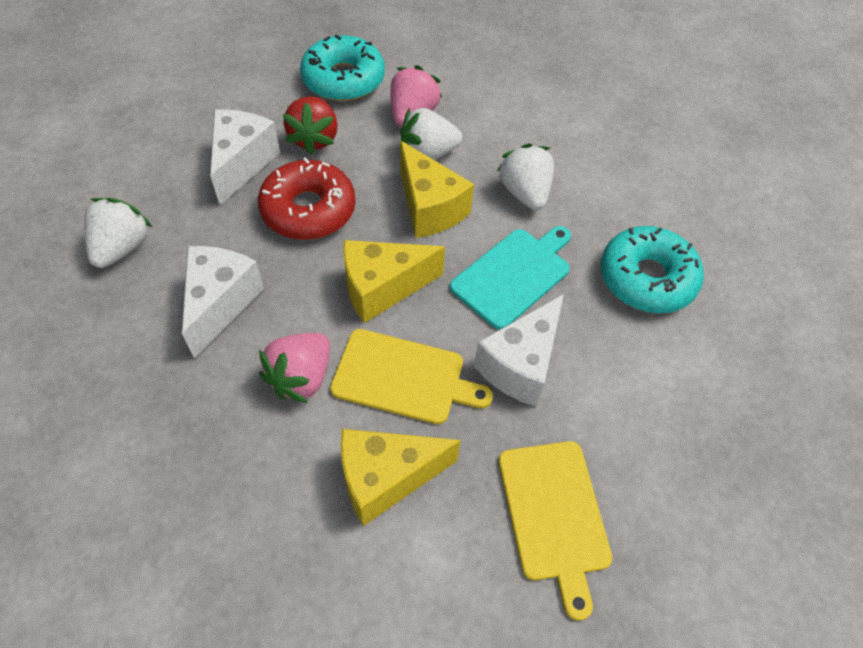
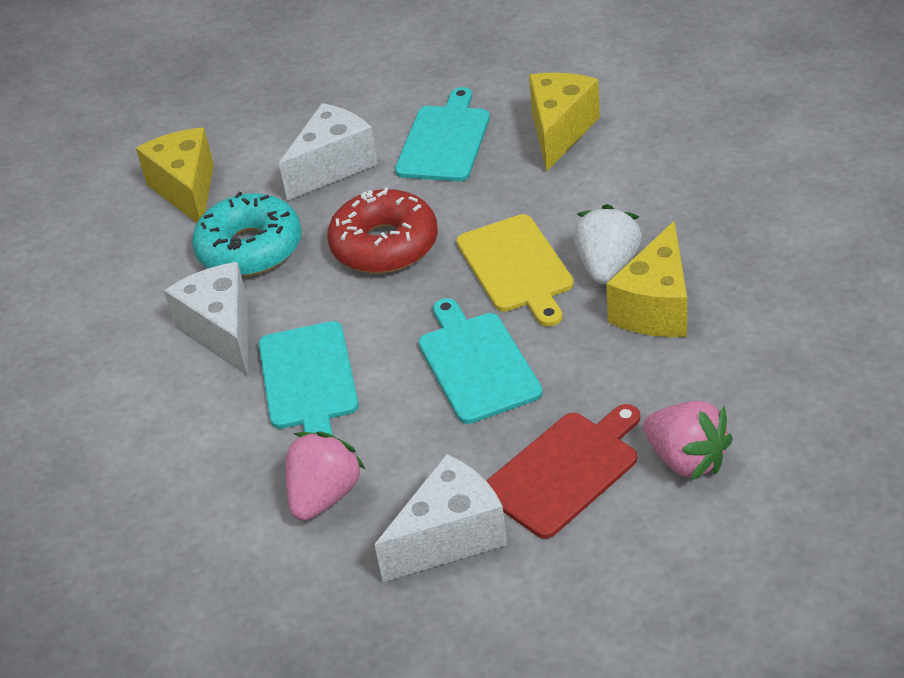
red cutting board: 0 -> 1
red strawberry: 1 -> 0
turquoise cutting board: 1 -> 3
turquoise donut: 2 -> 1
white strawberry: 3 -> 1
yellow cutting board: 2 -> 1

